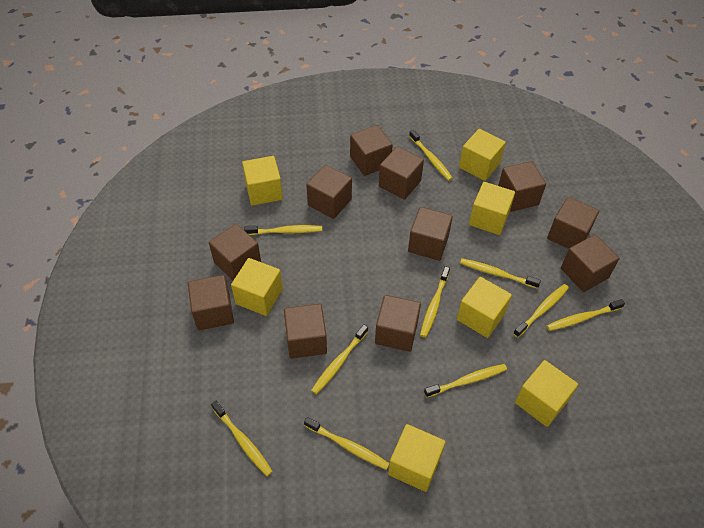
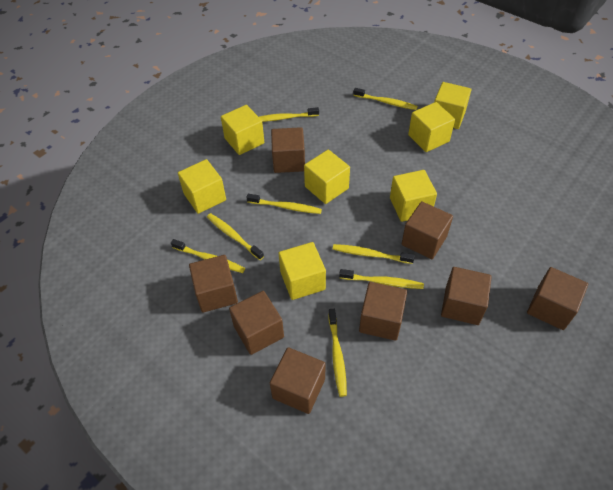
brown cube: 11 -> 8
yellow toothbrush: 10 -> 8

